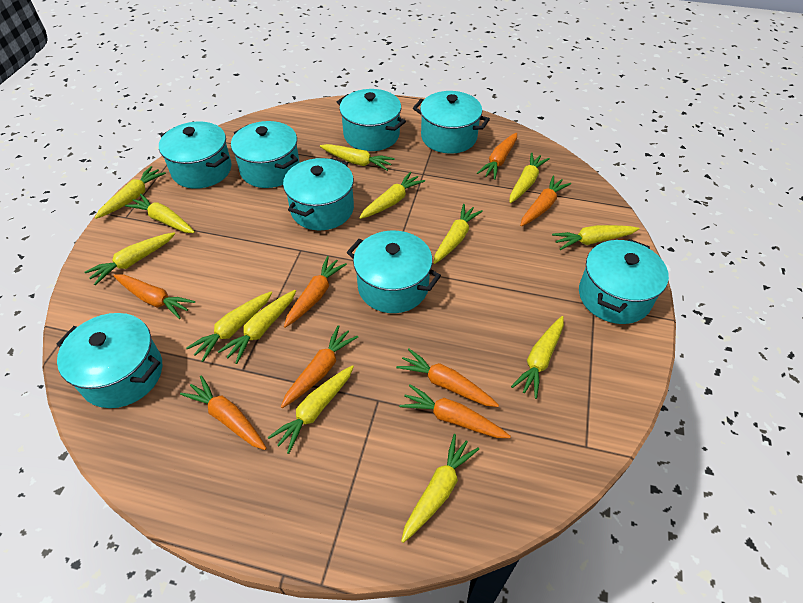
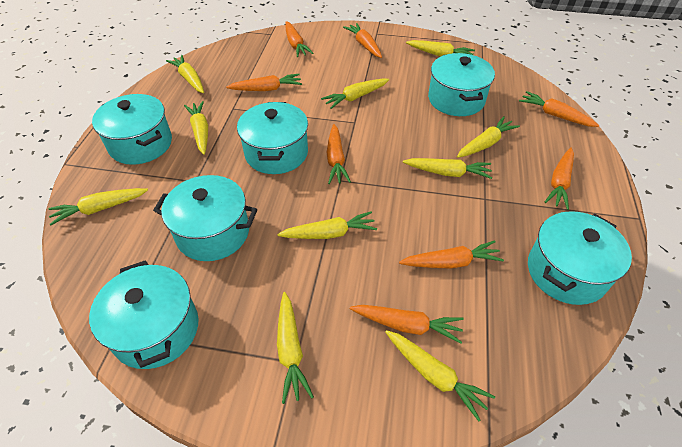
turquoise pot: 8 -> 6
yellow carrot: 13 -> 10

